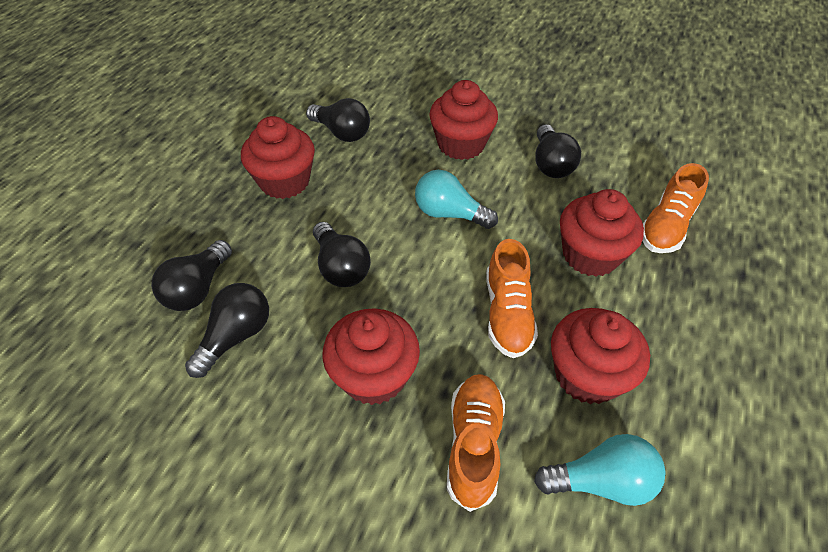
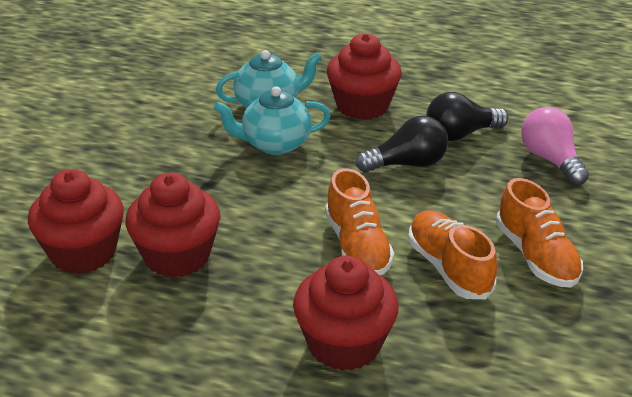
black light bulb: 5 -> 2
pink light bulb: 0 -> 1
red cupcake: 5 -> 4
turquoise light bulb: 2 -> 0
turquoise teapot: 0 -> 2

